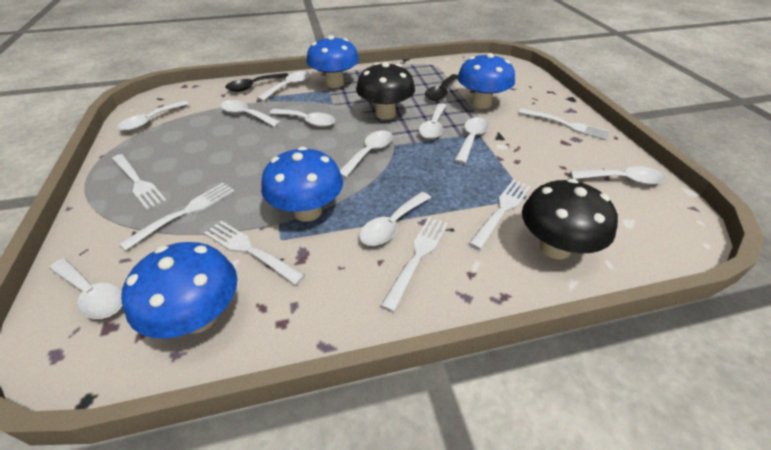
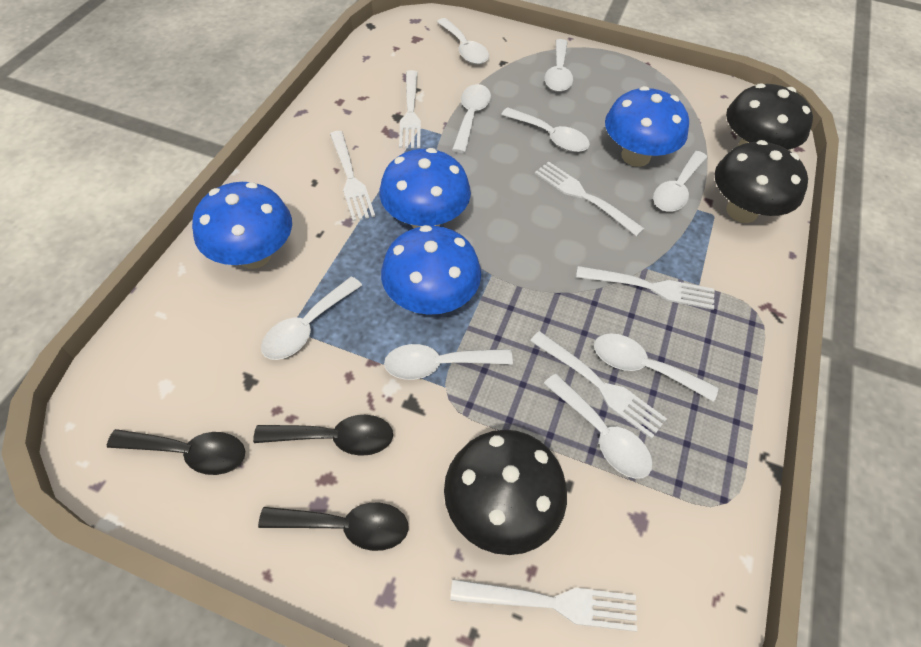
black mushroom: 2 -> 3
black spoon: 2 -> 3
white spoon: 10 -> 9

